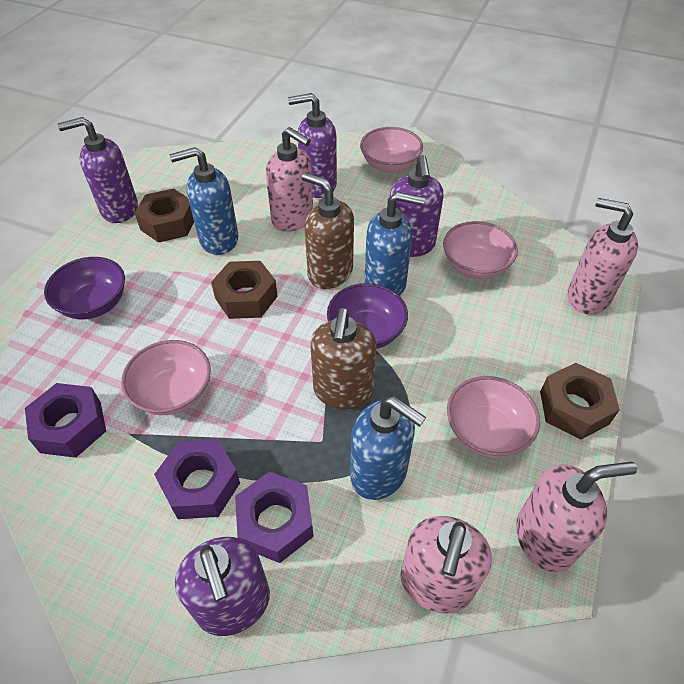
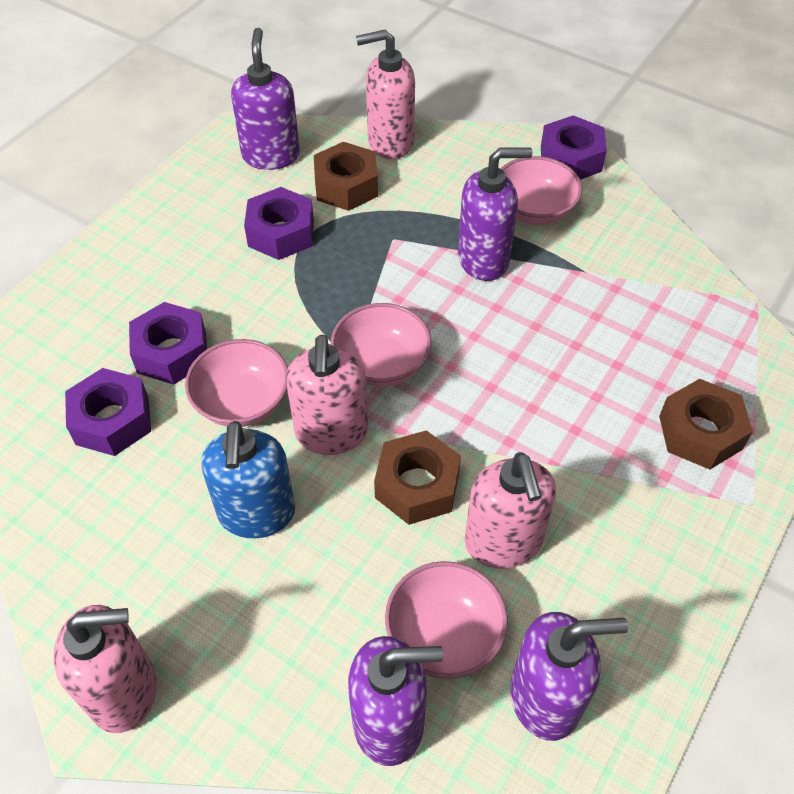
blue soap dispenser: 3 -> 1
brown soap dispenser: 2 -> 0
purple bowl: 2 -> 0
purple nut: 3 -> 4

